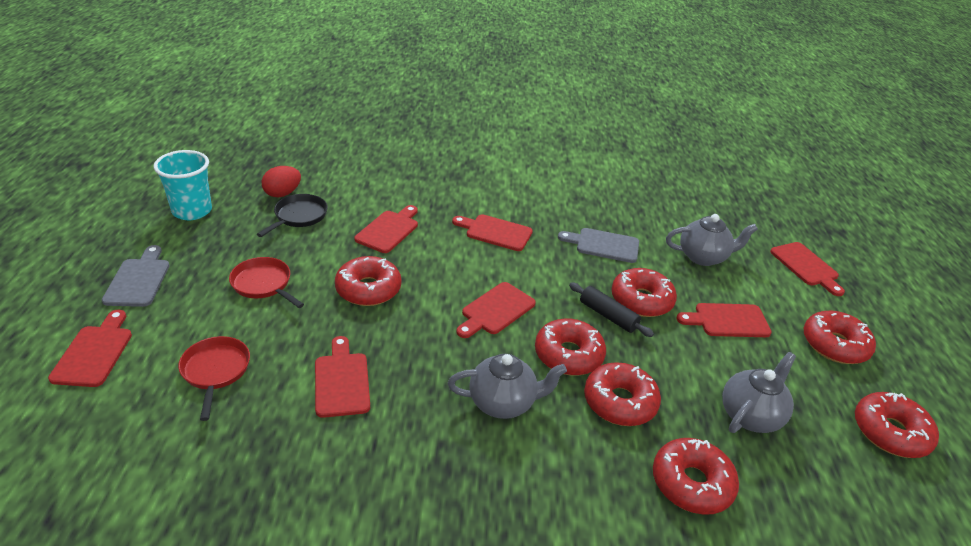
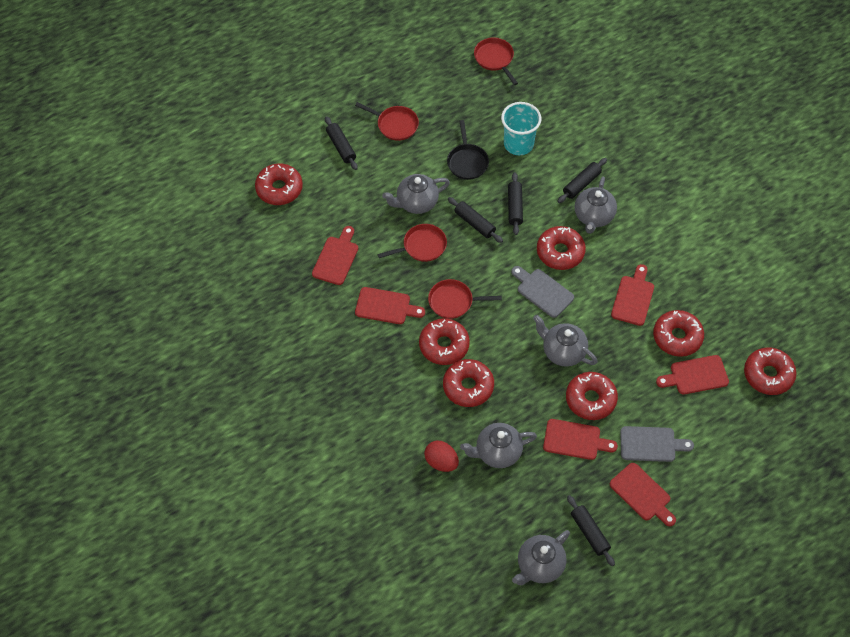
black rolling pin: 1 -> 5
grey teapot: 3 -> 5
red cutting board: 7 -> 6
red pan: 2 -> 4

